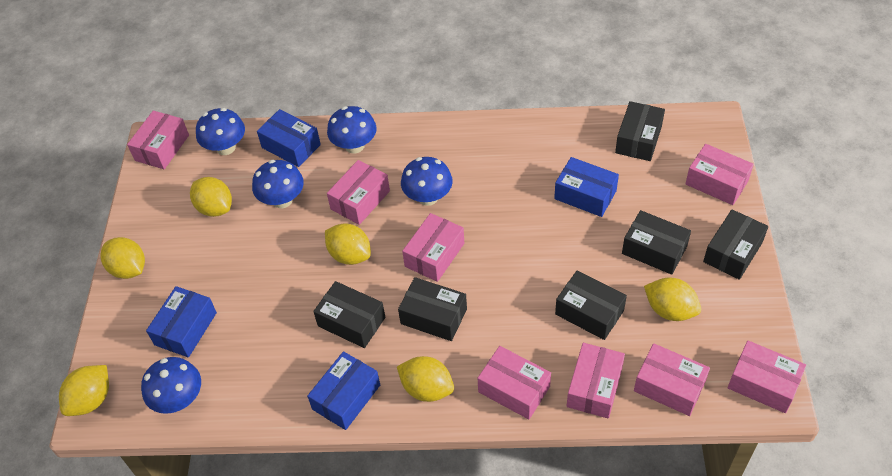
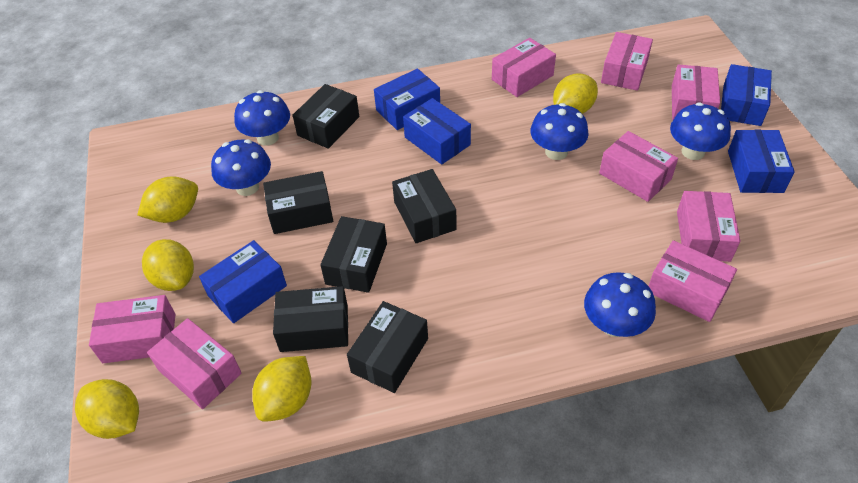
blue box: 4 -> 5
yellow lemon: 6 -> 5

